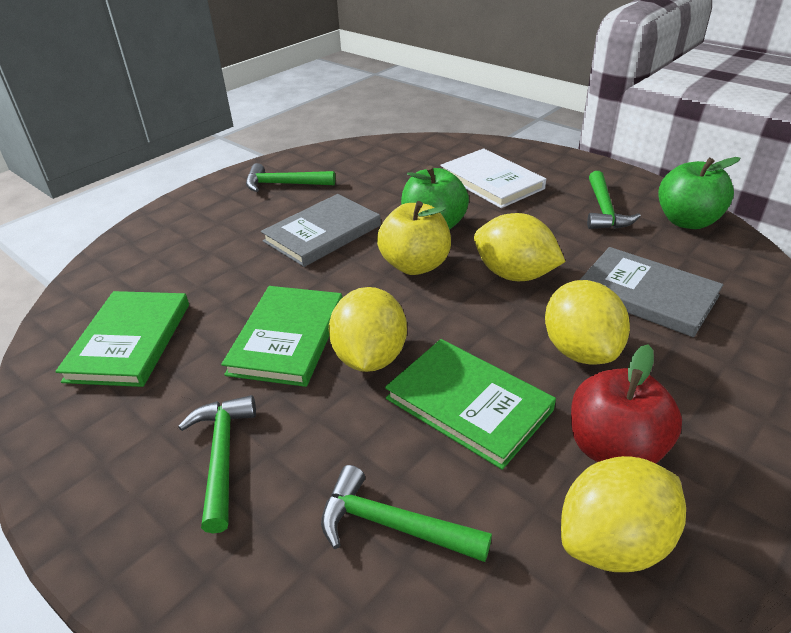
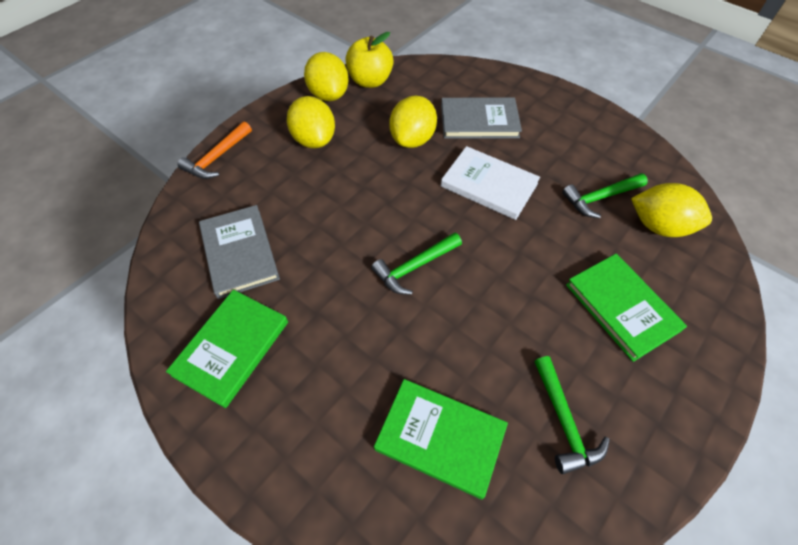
green apple: 2 -> 0
green hammer: 4 -> 3
orange hammer: 0 -> 1
red apple: 1 -> 0

